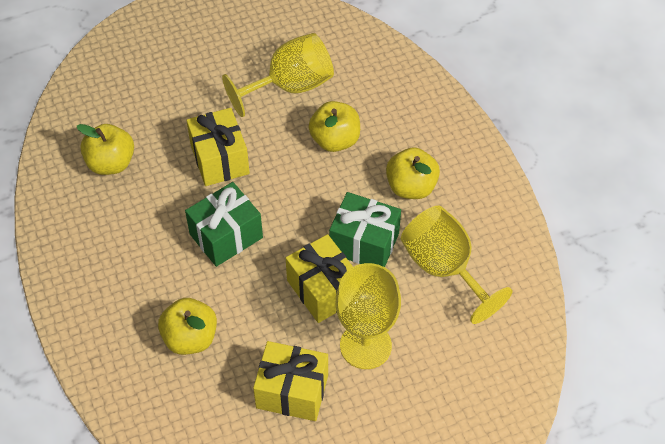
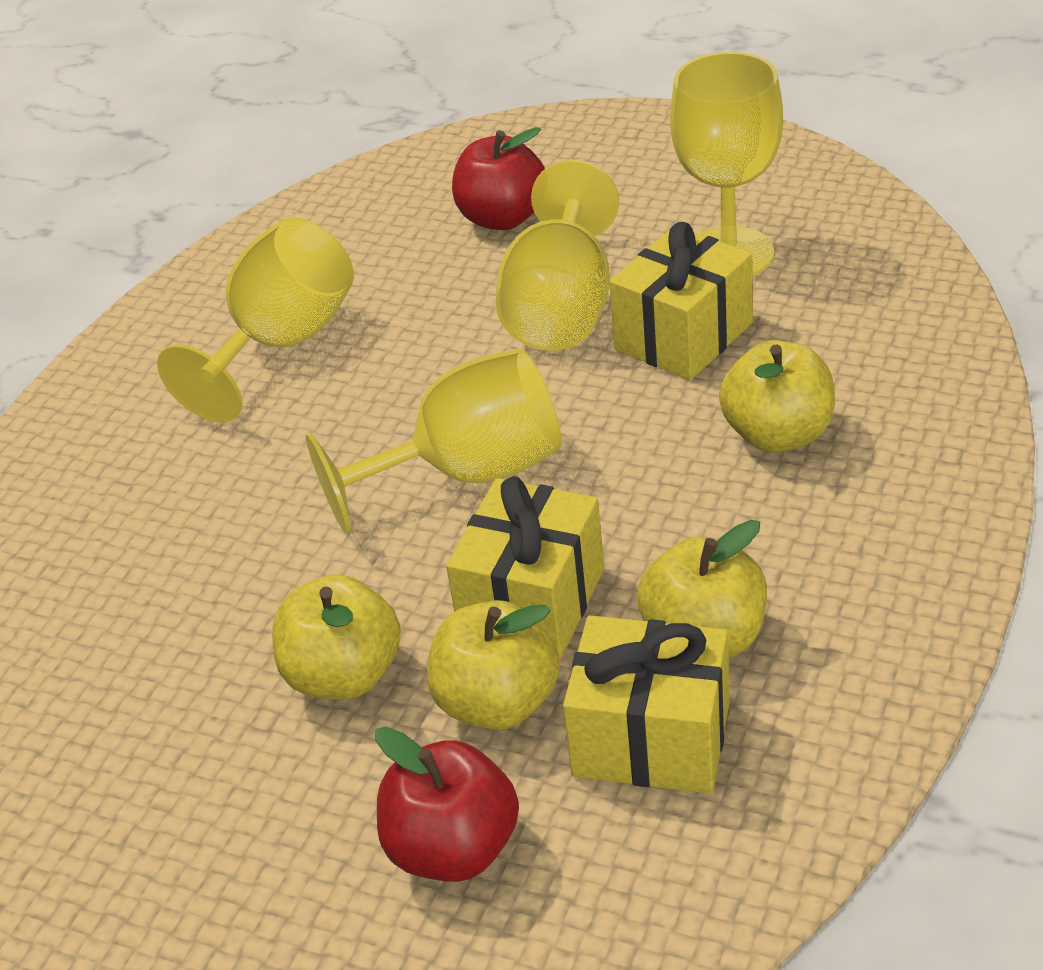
green gift: 2 -> 0
red apple: 0 -> 2
yellow goblet: 3 -> 4

